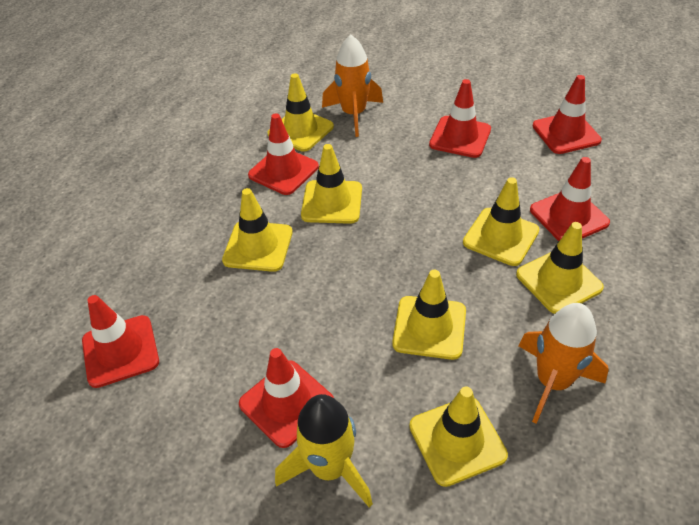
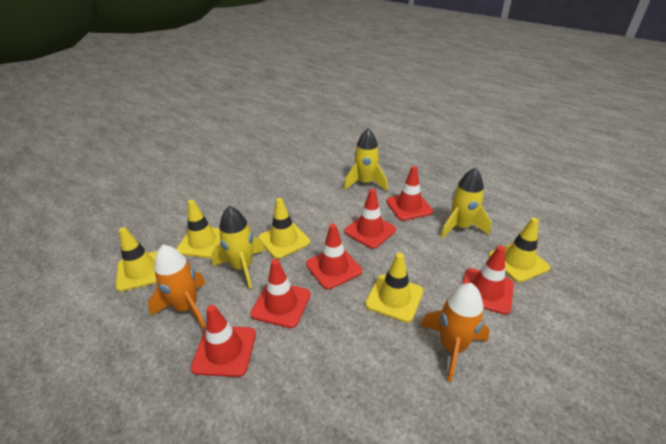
yellow rocket: 1 -> 3
yellow traffic cone: 7 -> 5

